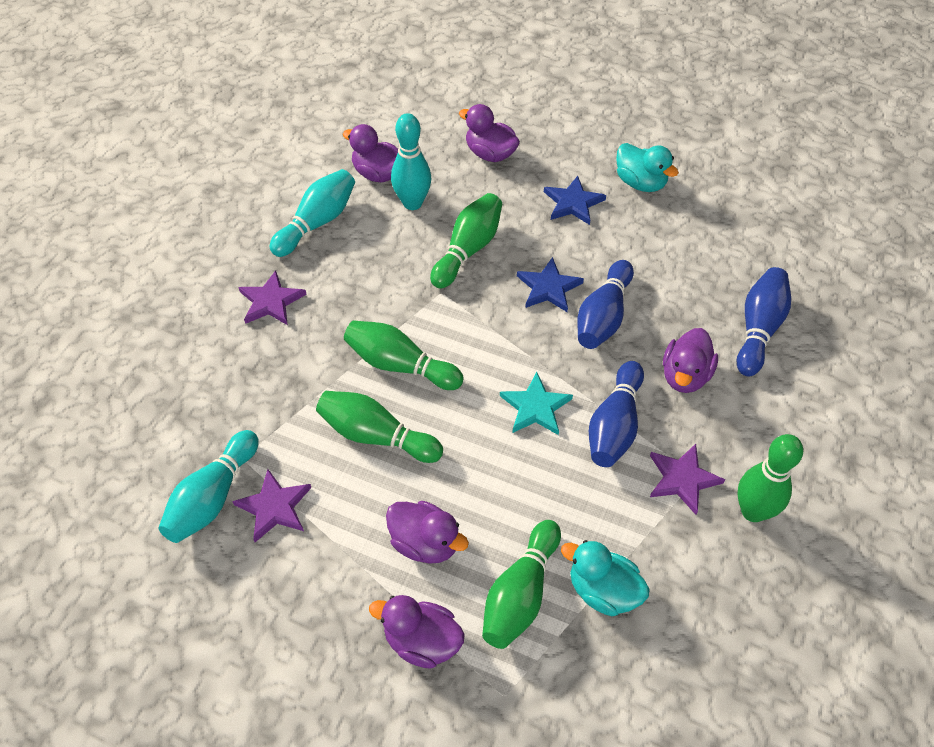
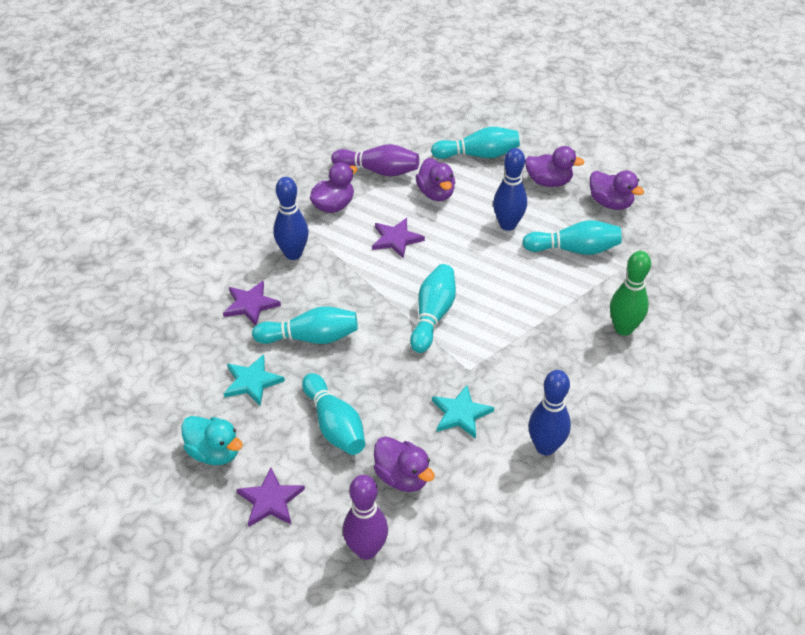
blue star: 2 -> 0
green bowling pin: 5 -> 1
purple bowling pin: 0 -> 2
turquoise bowling pin: 3 -> 5
turquoise duck: 2 -> 1
turquoise star: 1 -> 2

